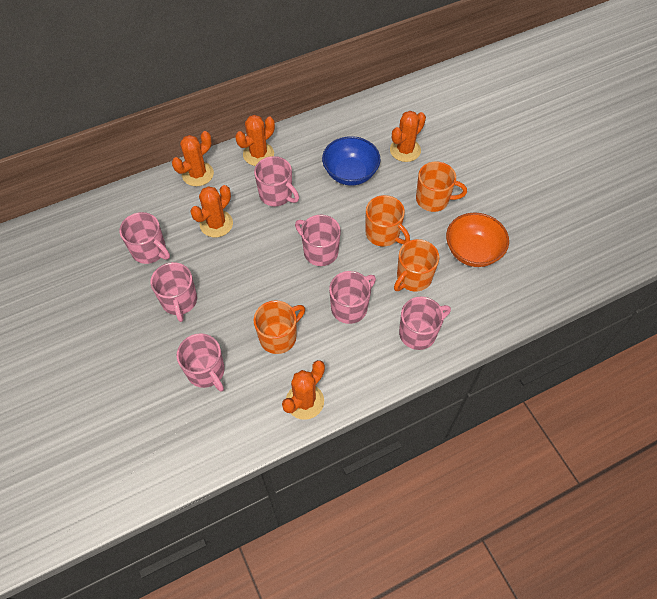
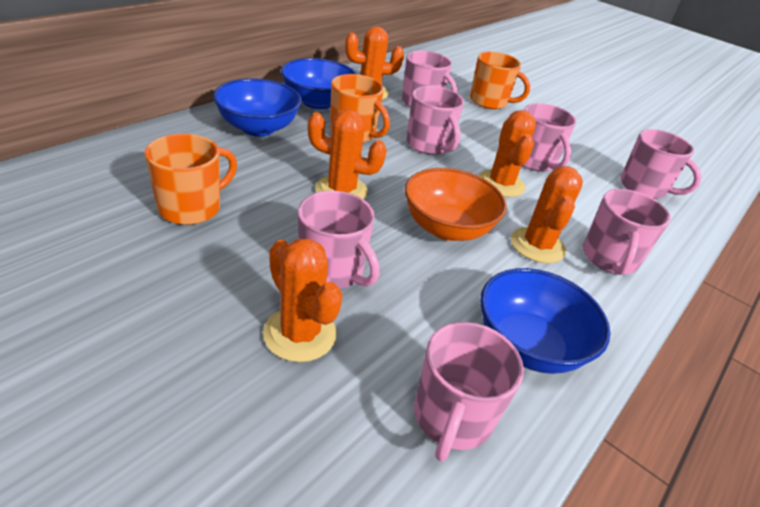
blue bowl: 1 -> 3
orange mug: 4 -> 3

